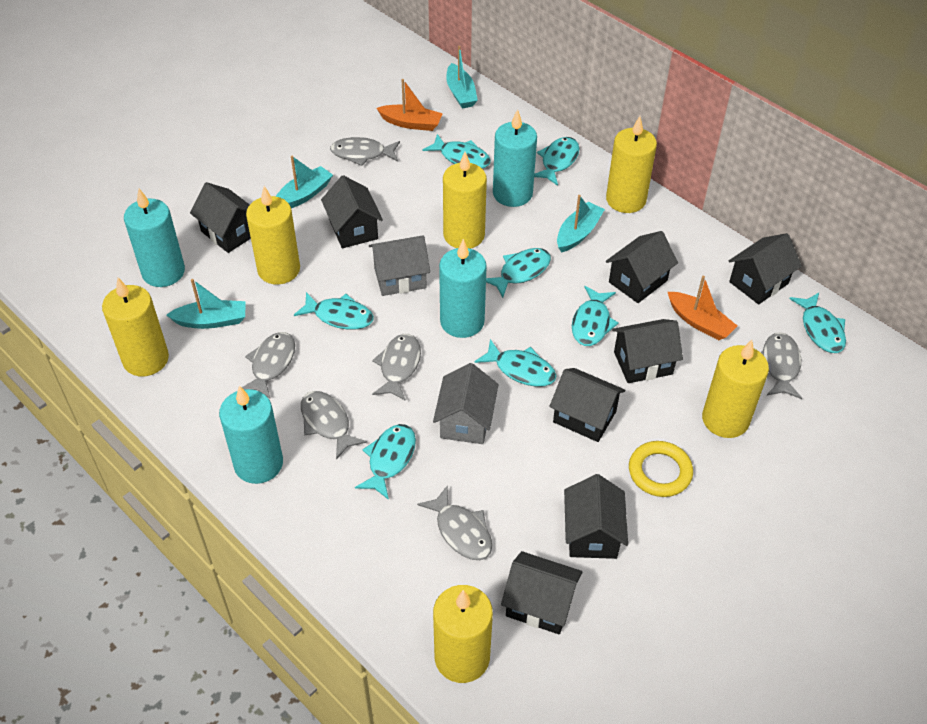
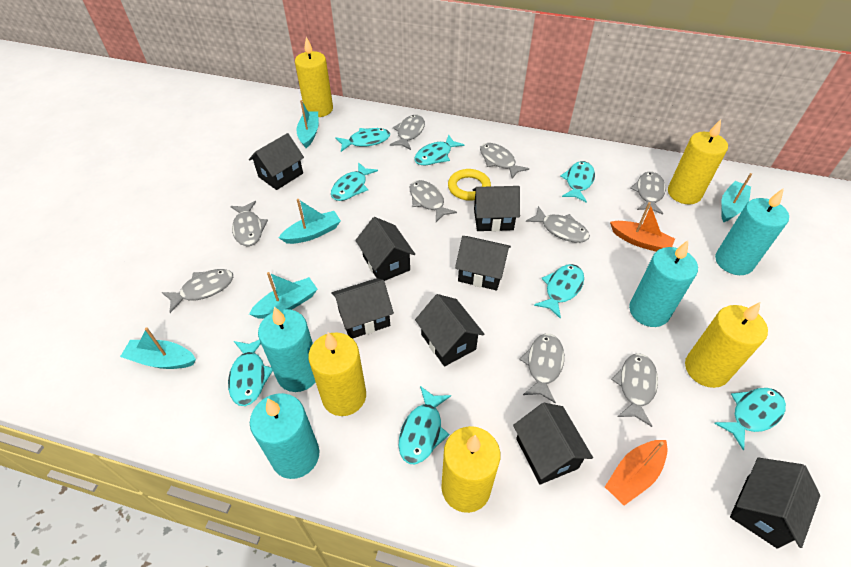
grey fish: 6 -> 9
grey house: 2 -> 0
turquoise boat: 4 -> 5
yellow candle: 6 -> 5

